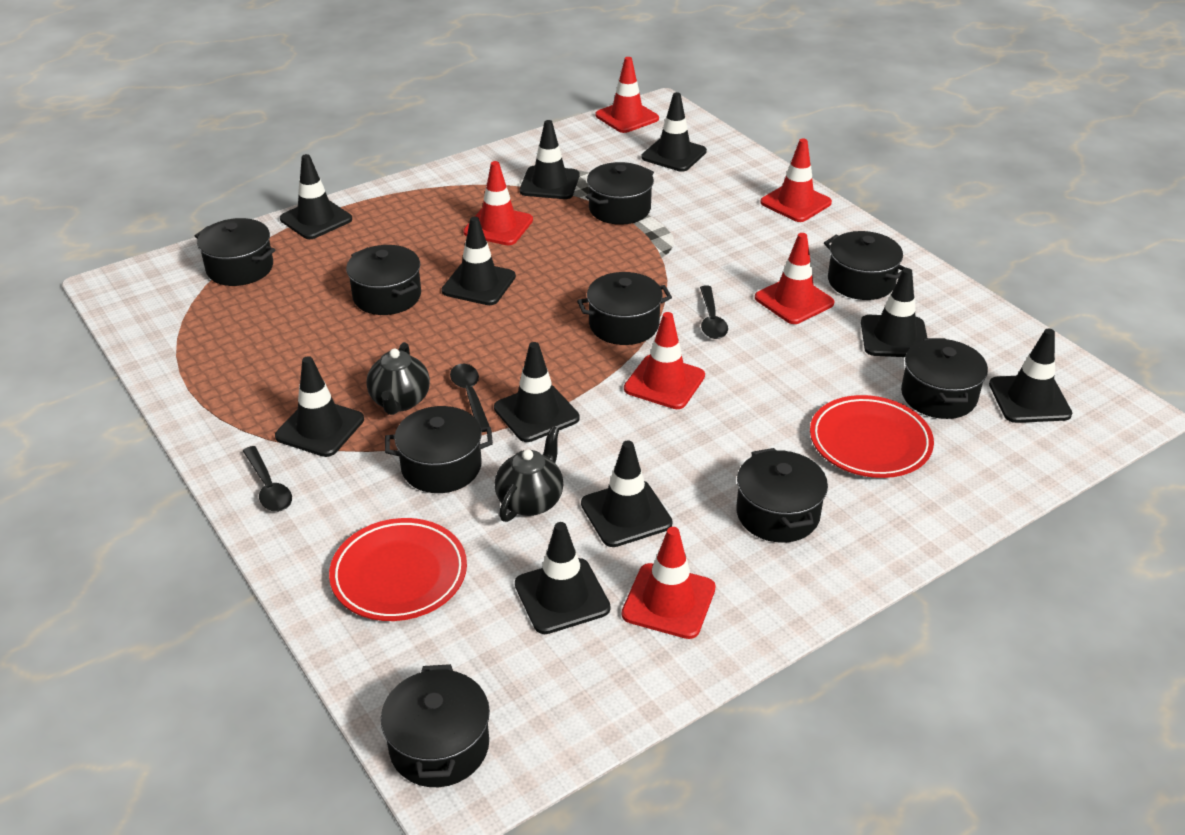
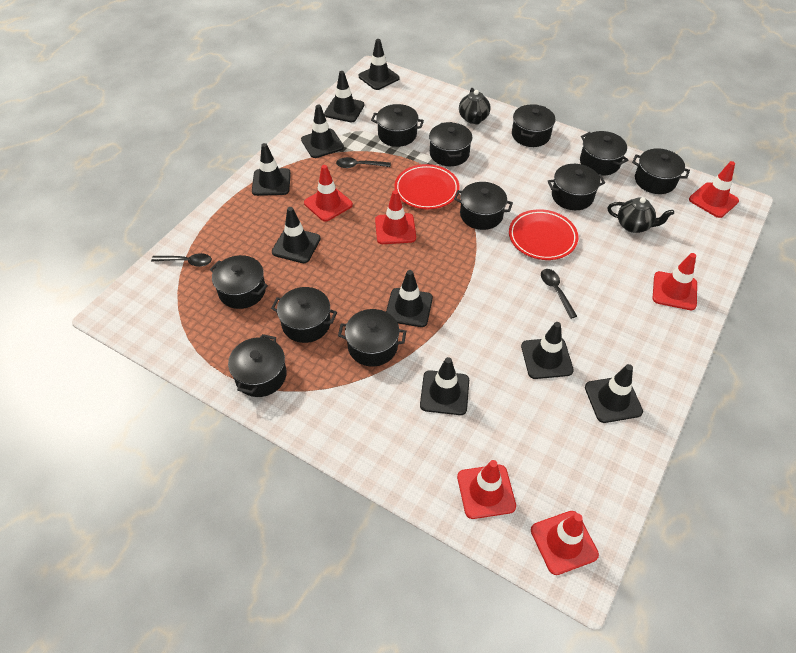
black pot: 9 -> 11
black traffic cone: 10 -> 9

